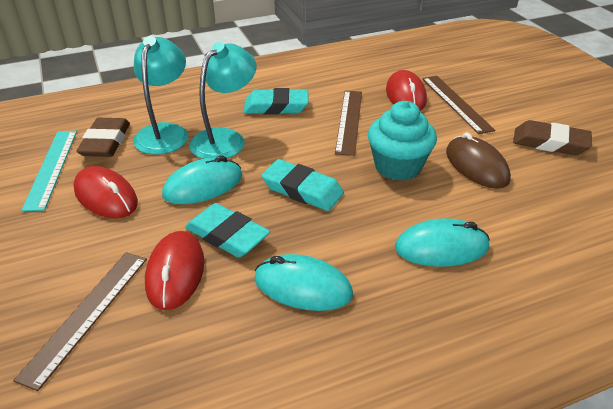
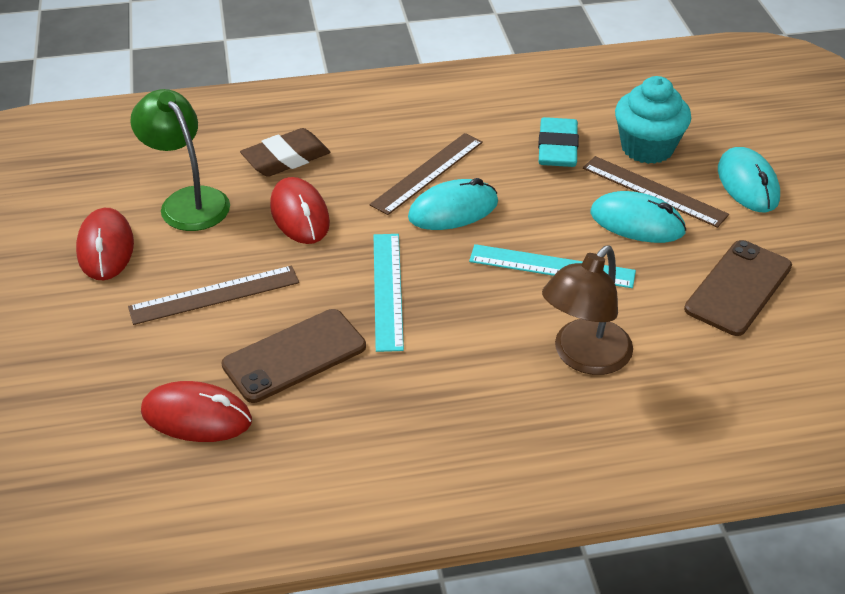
brown eraser: 2 -> 1
brown lamp: 0 -> 1
brown mouse: 1 -> 0
brown phone: 0 -> 2
green lamp: 0 -> 1
turquoise eraser: 3 -> 1
turquoise lamp: 2 -> 0
turquoise ruler: 1 -> 2

